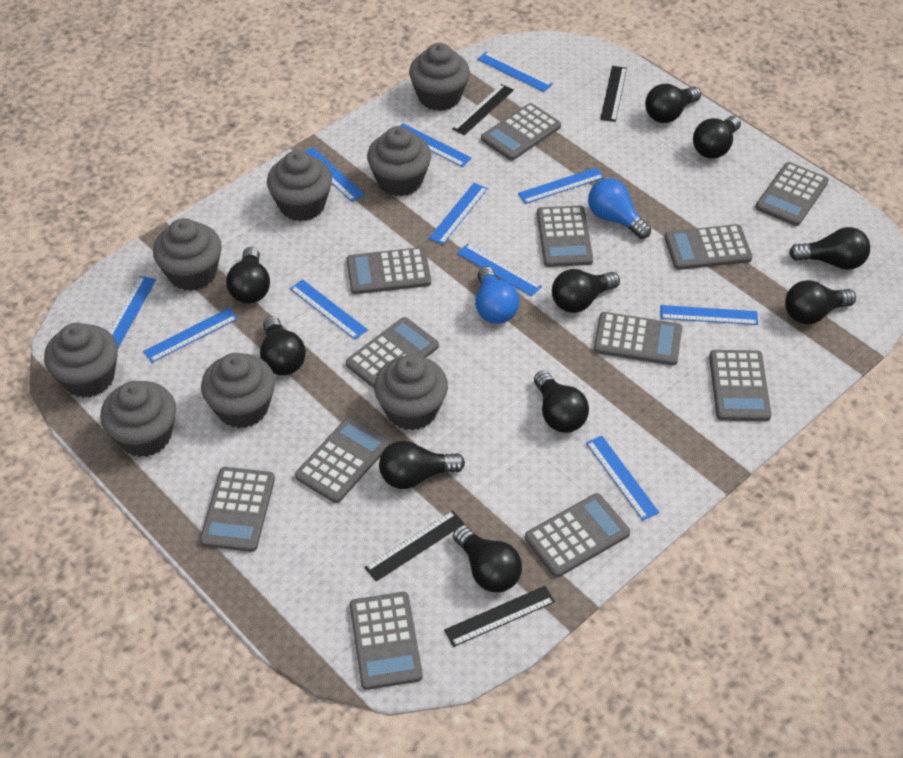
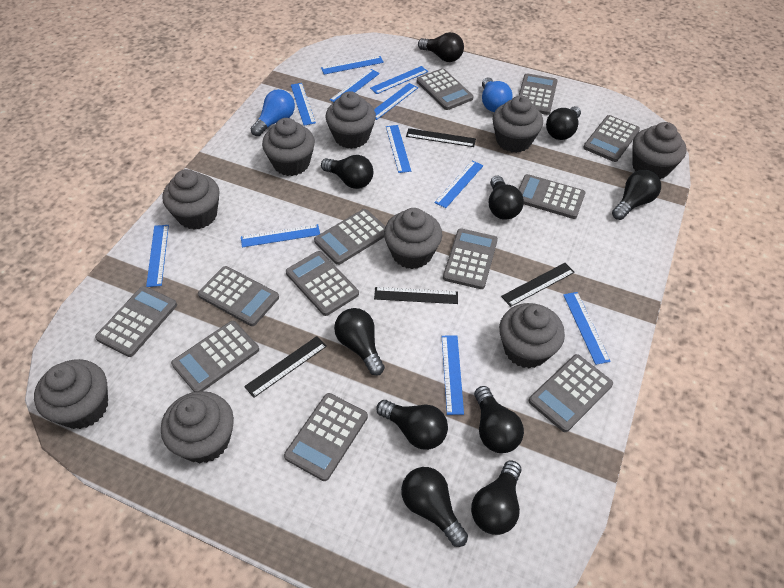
grey cupcake: 8 -> 9

